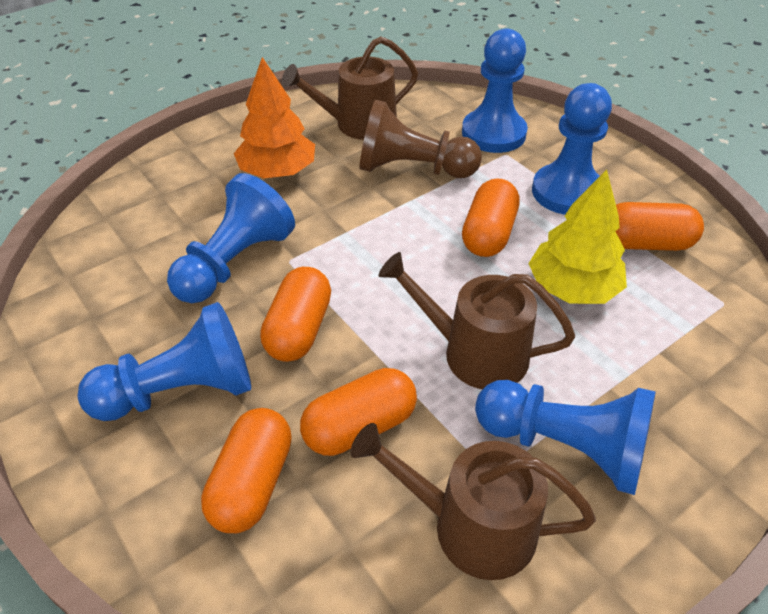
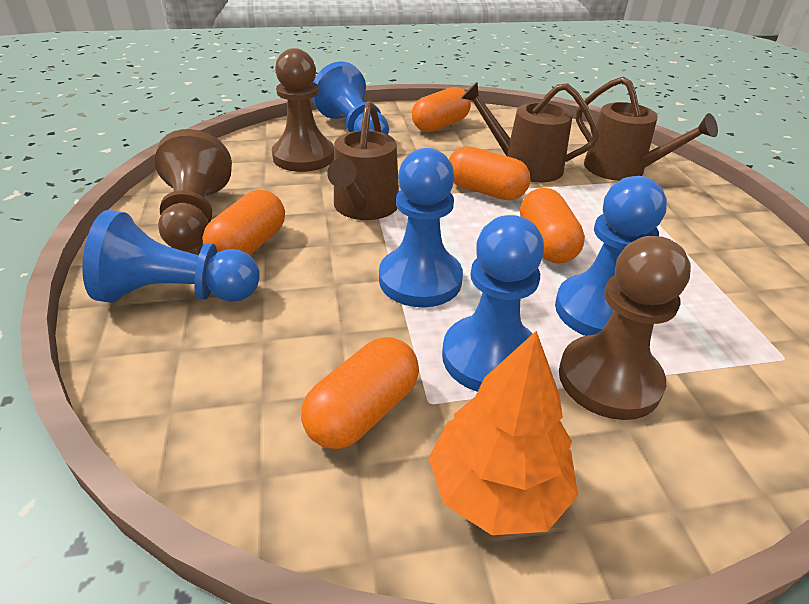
brown pawn: 1 -> 3
yellow tree: 1 -> 0

